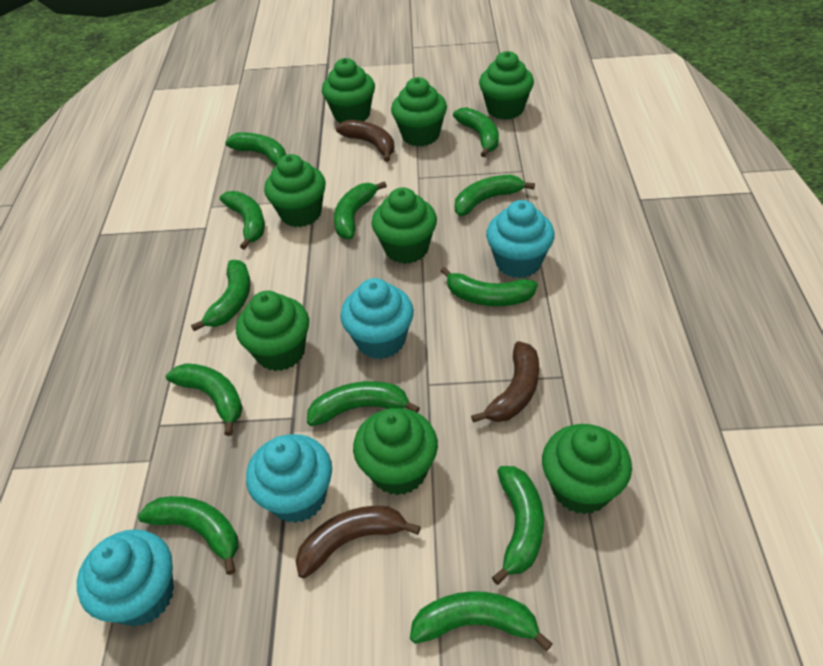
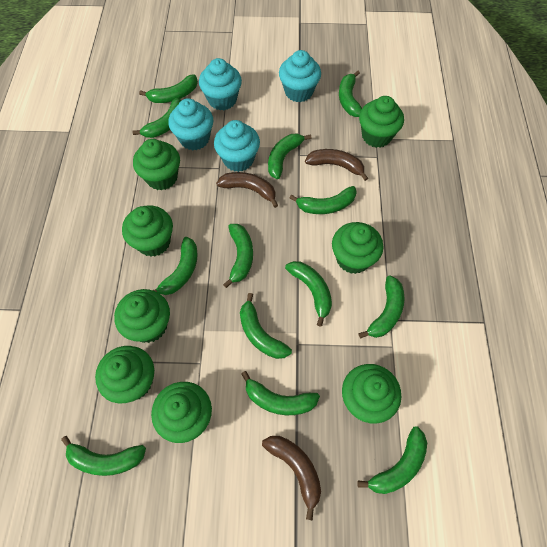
green banana: 12 -> 13

